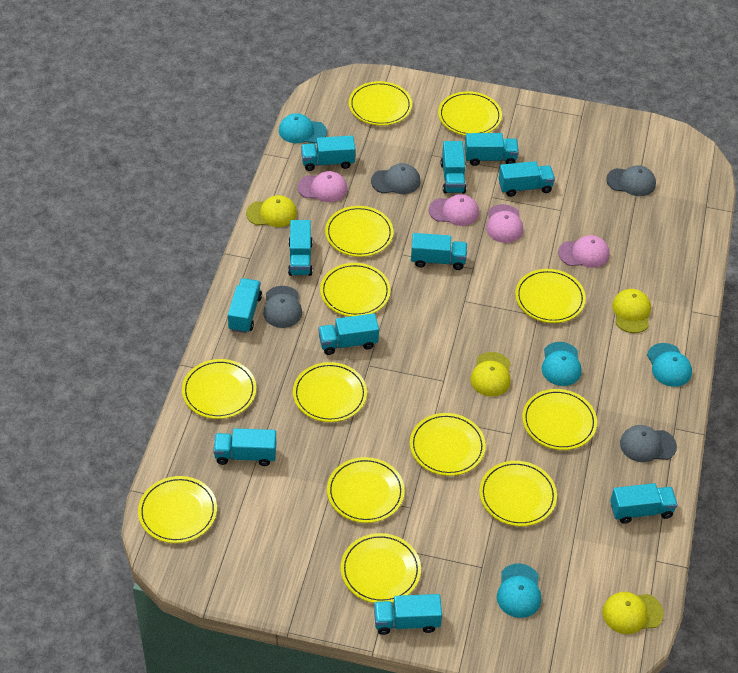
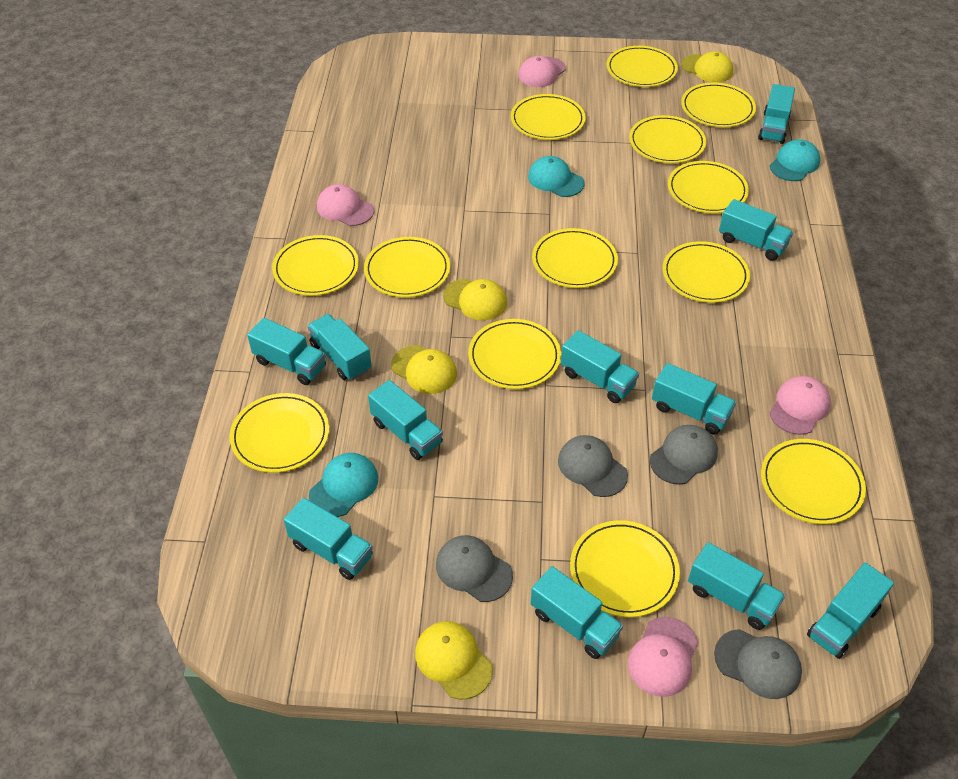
turquoise cap: 4 -> 3

